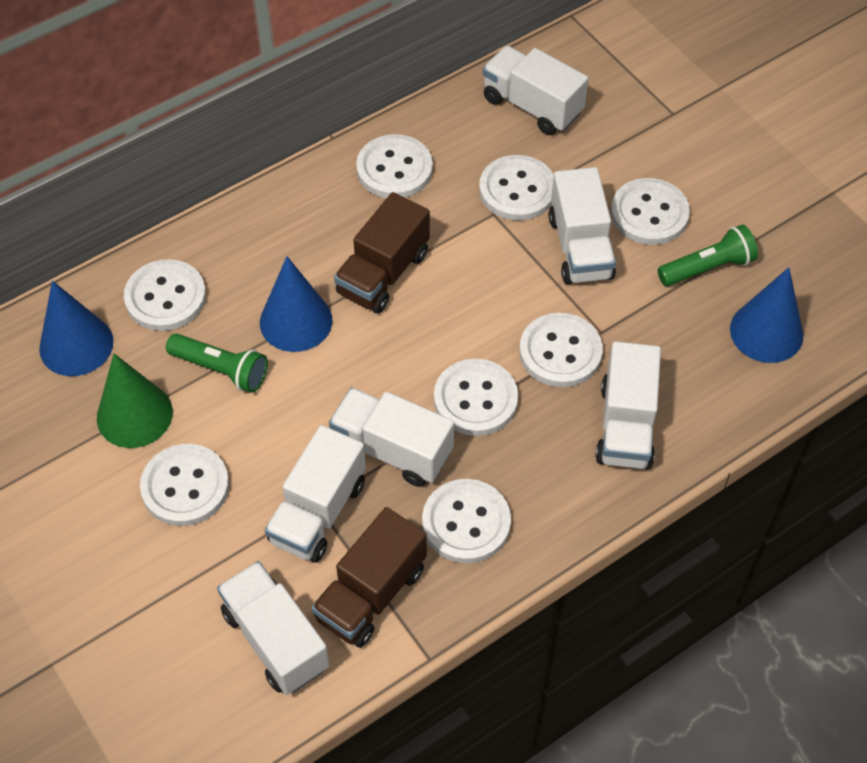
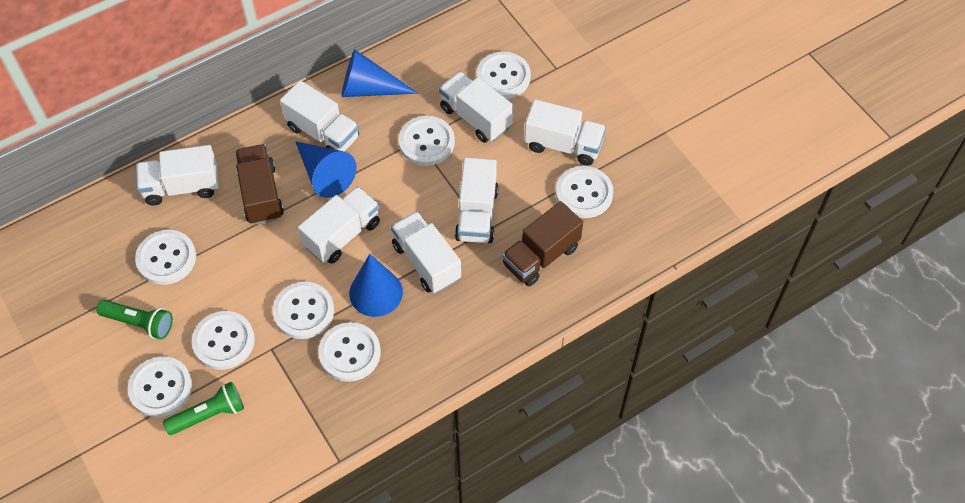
green cone: 1 -> 0
white truck: 6 -> 7

